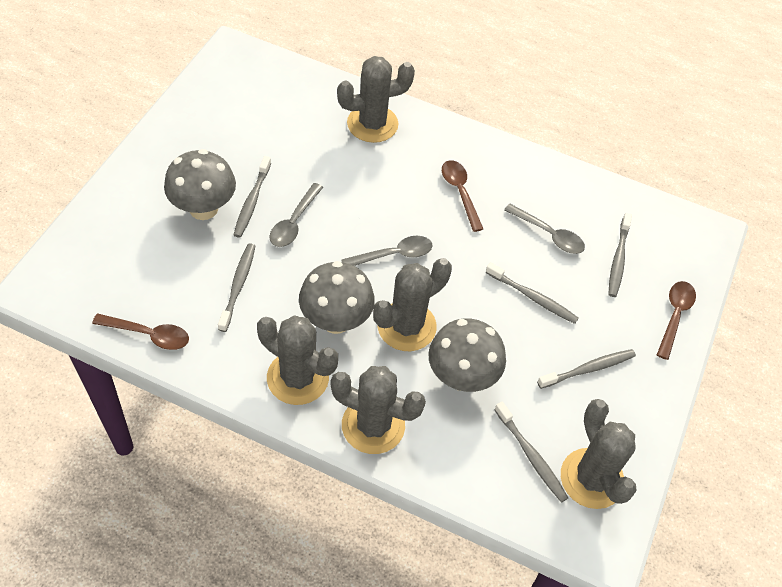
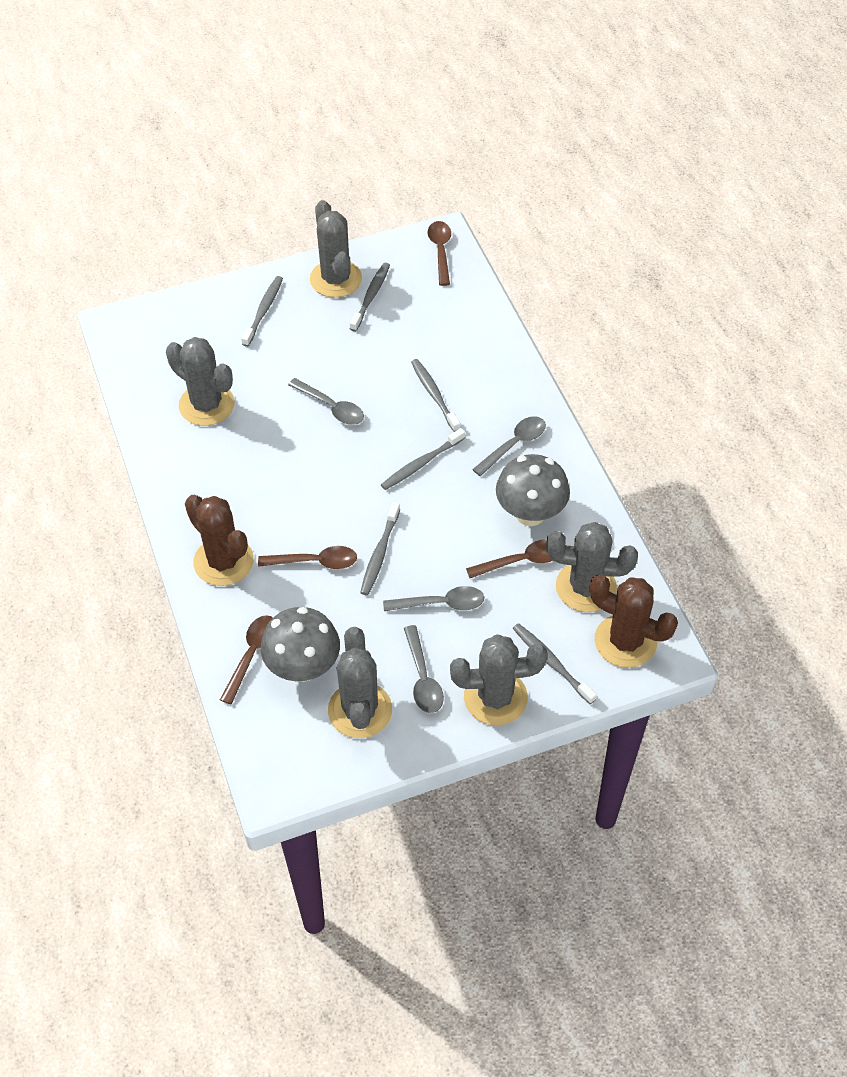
brown cactus: 0 -> 2
brown spoon: 3 -> 4
grey mushroom: 3 -> 2
grey spoon: 3 -> 4

